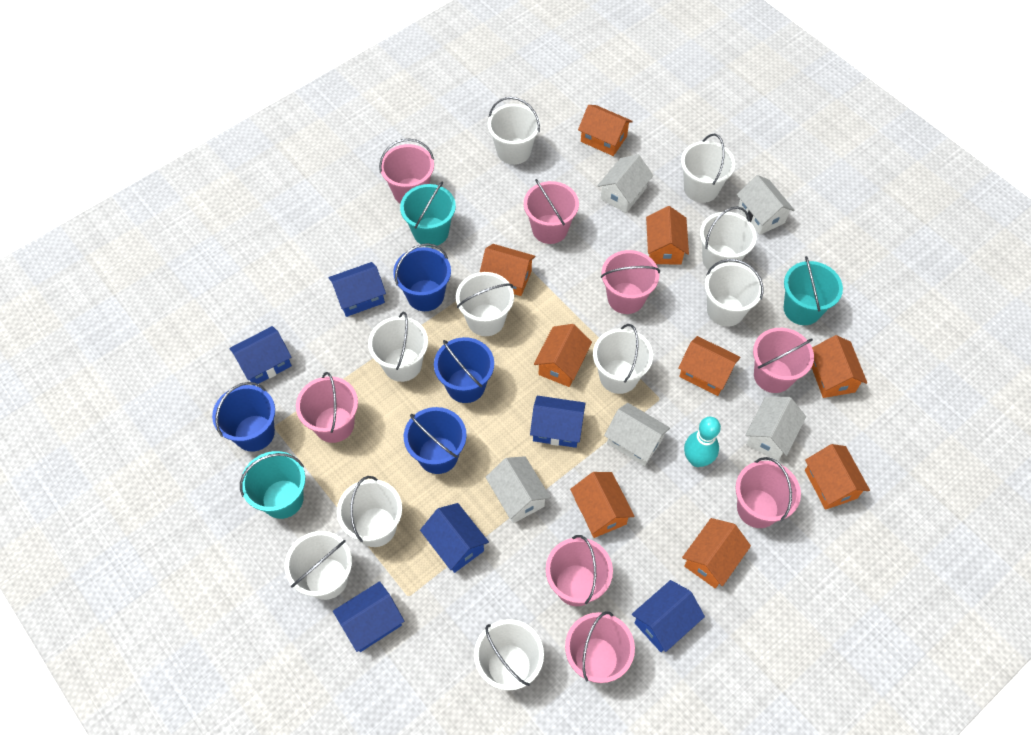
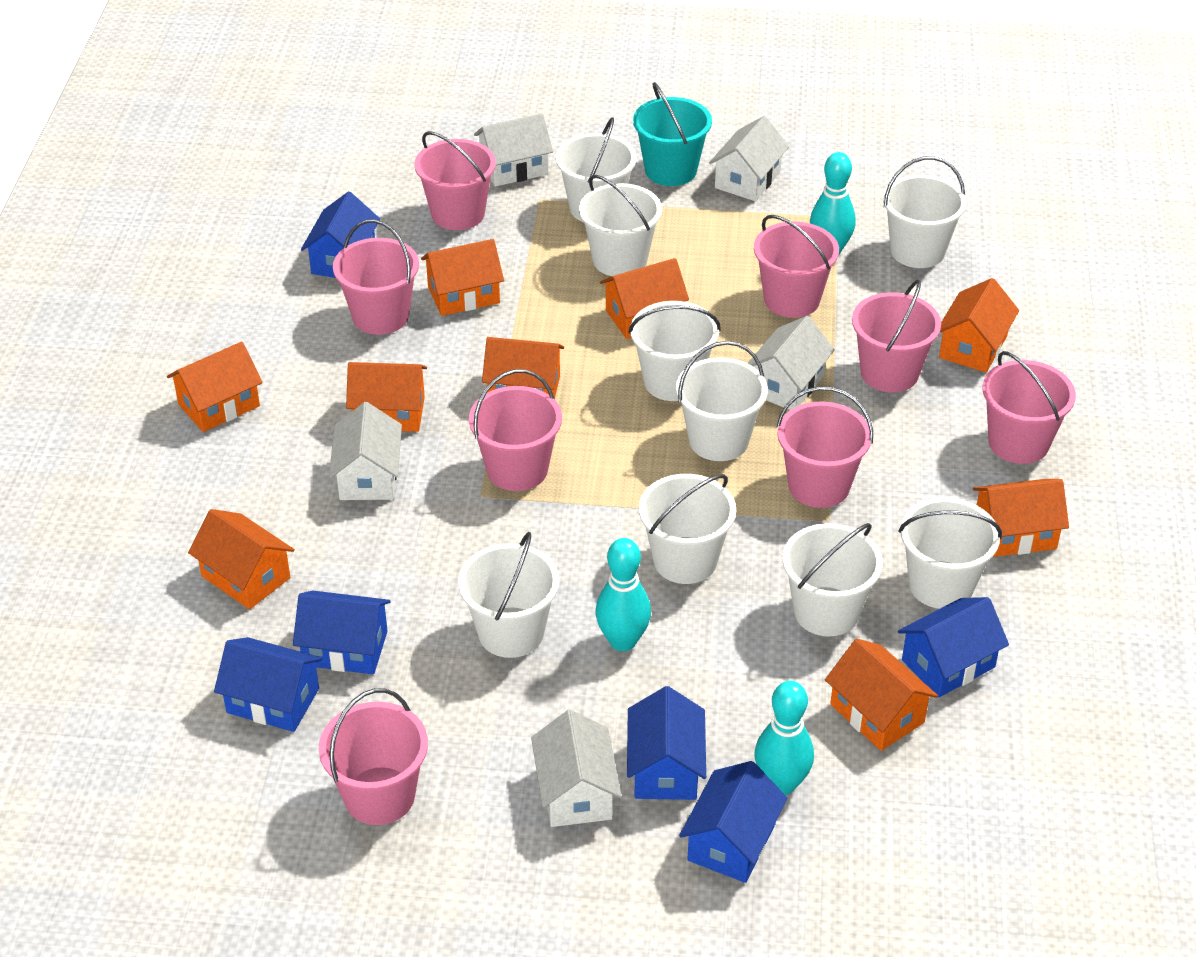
blue bucket: 4 -> 0
turquoise bowling pin: 1 -> 3
turquoise bucket: 3 -> 1
white bucket: 10 -> 9

